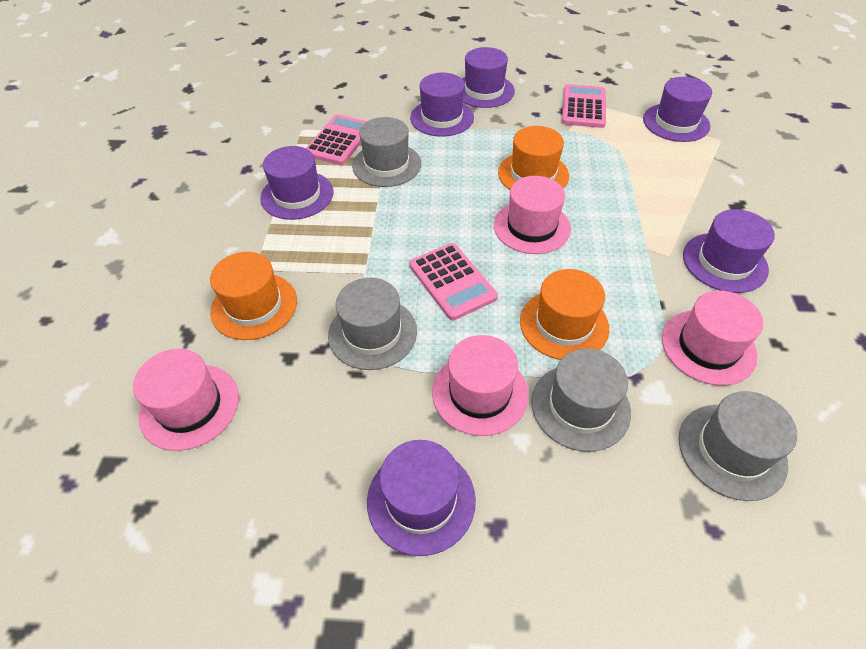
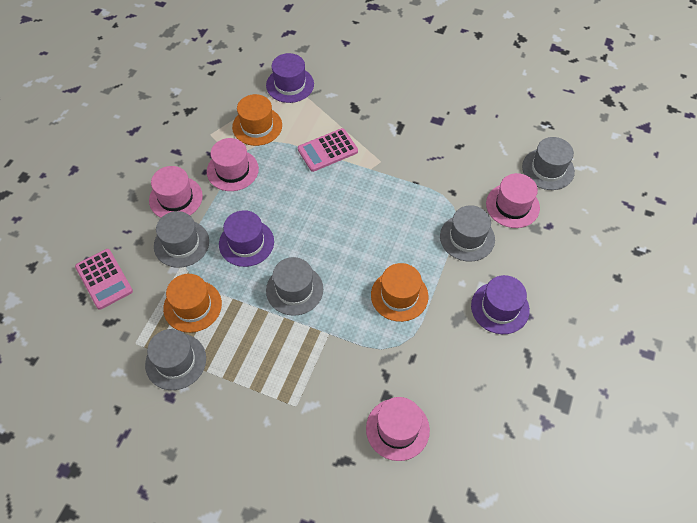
grey hat: 4 -> 5
pink calculator: 3 -> 2
purple hat: 6 -> 3

